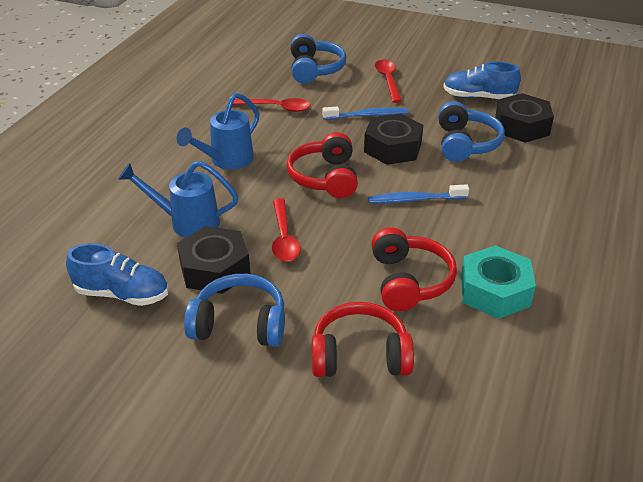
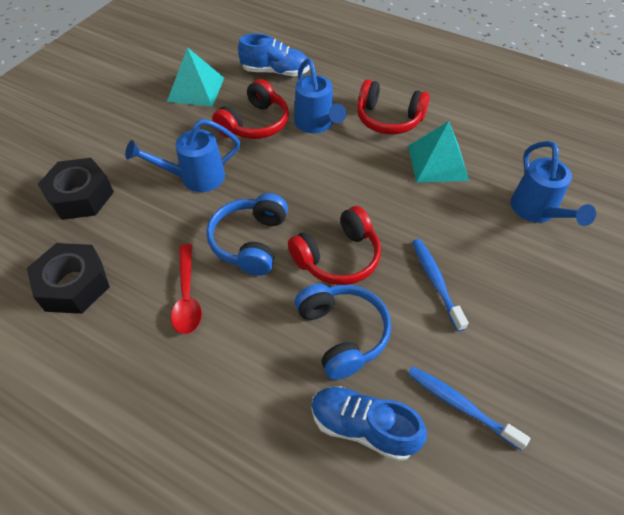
black nut: 3 -> 2
blue headphones: 3 -> 2
blue watering can: 2 -> 3
red spoon: 3 -> 1
turquoise nut: 1 -> 0
turquoise pyramid: 0 -> 2

